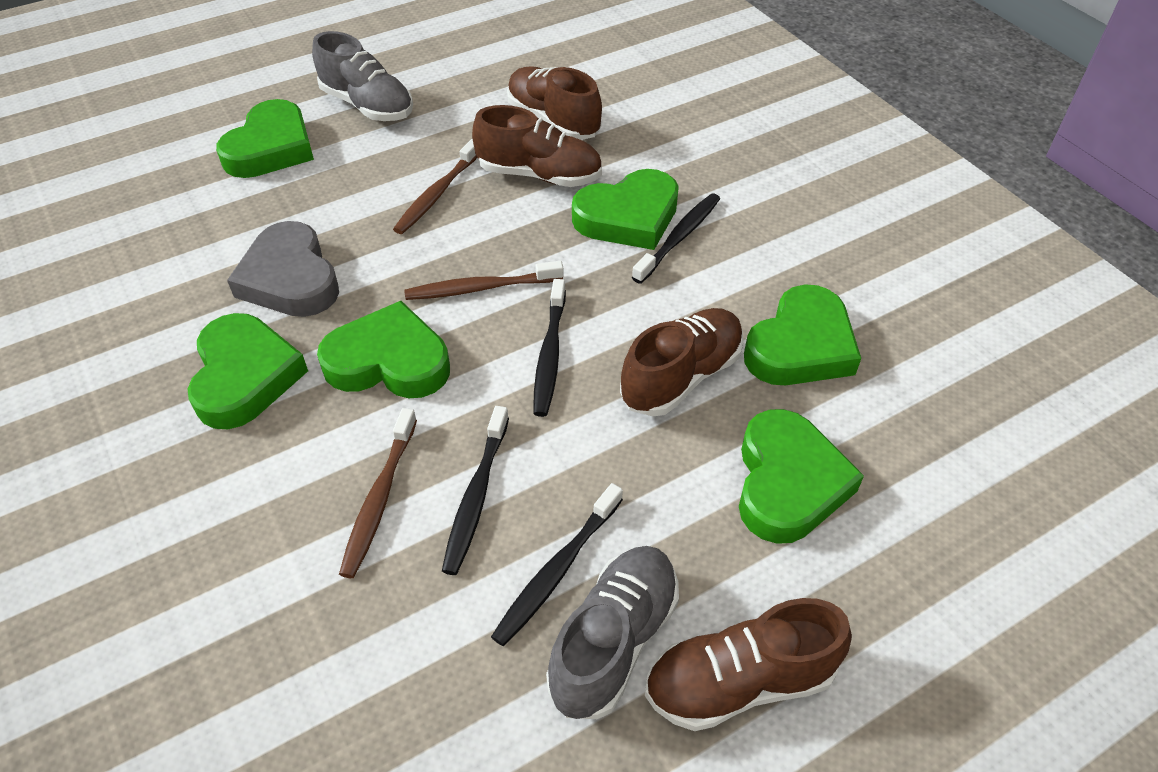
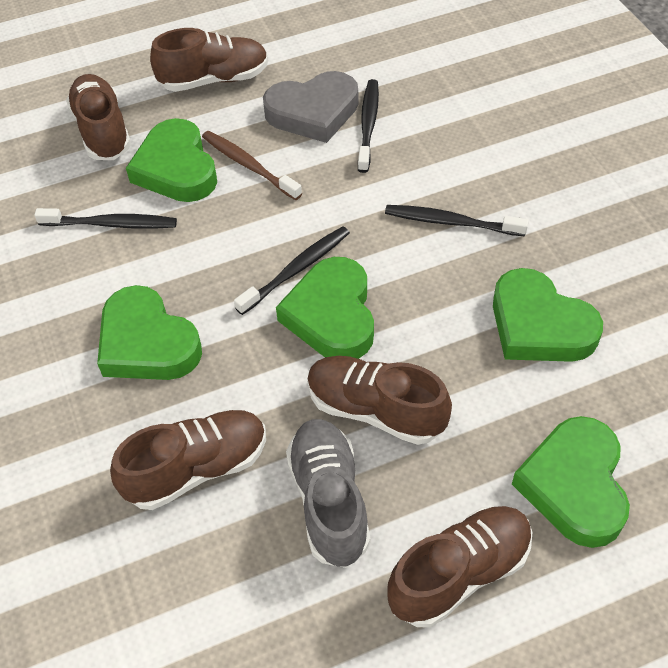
brown shoe: 4 -> 5
brown toothbrush: 3 -> 1
green heart: 6 -> 5
grey shoe: 2 -> 1

